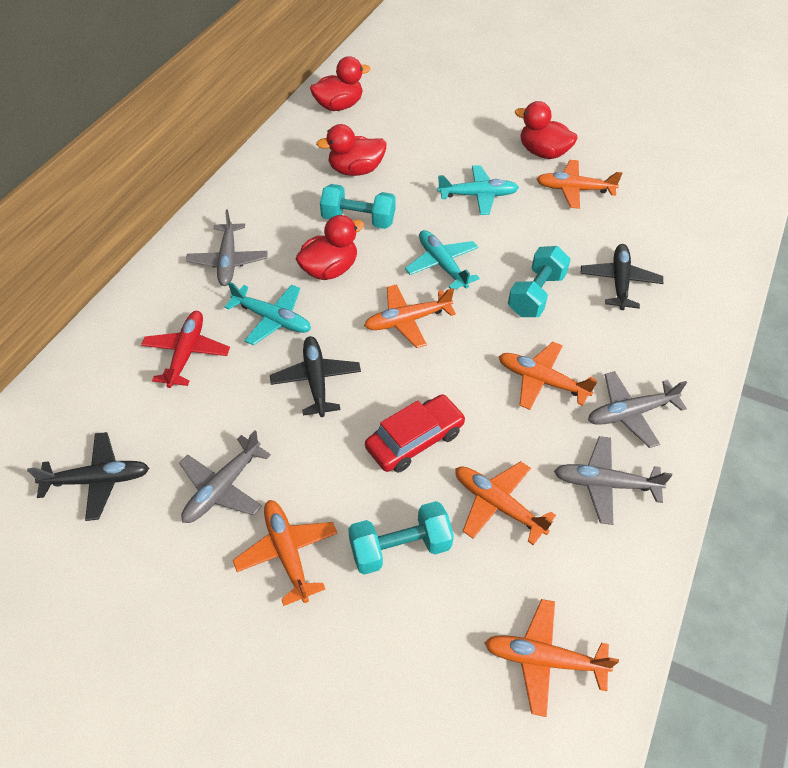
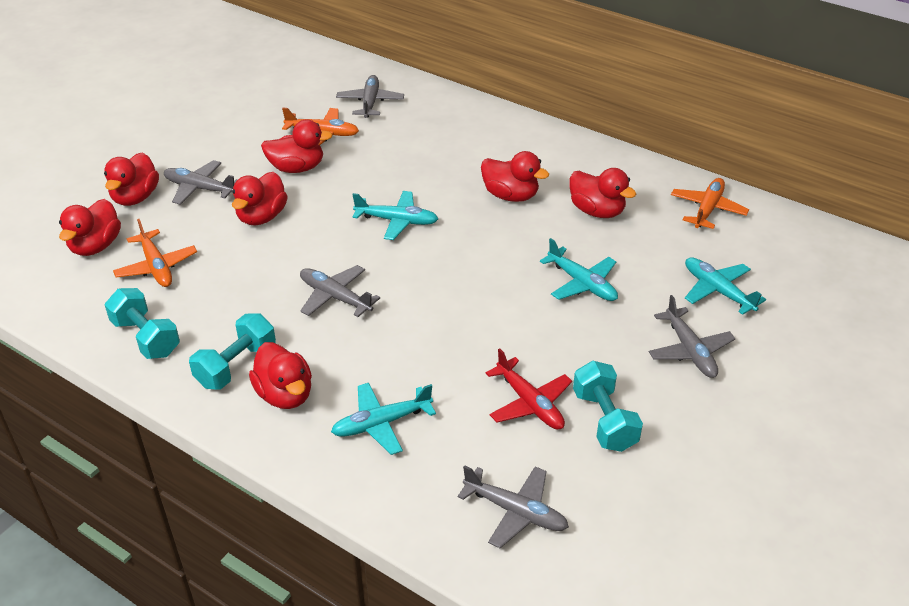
black plane: 3 -> 0
grey plane: 4 -> 5
orange plane: 6 -> 3
red car: 1 -> 0
red duck: 4 -> 7
turquoise plane: 3 -> 4

